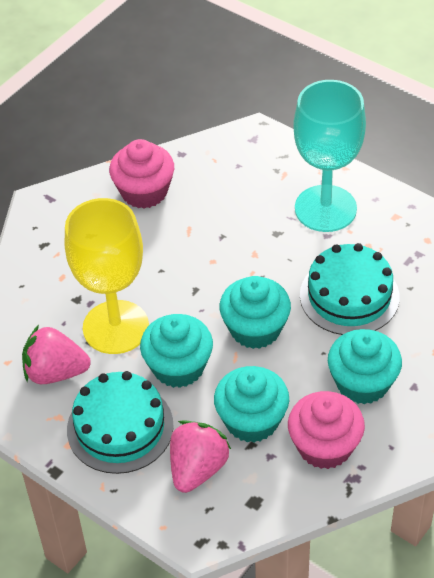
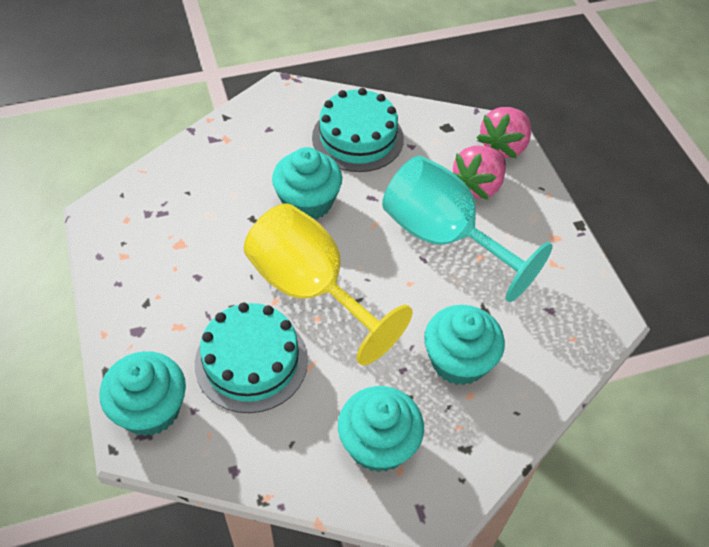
pink cupcake: 2 -> 0

